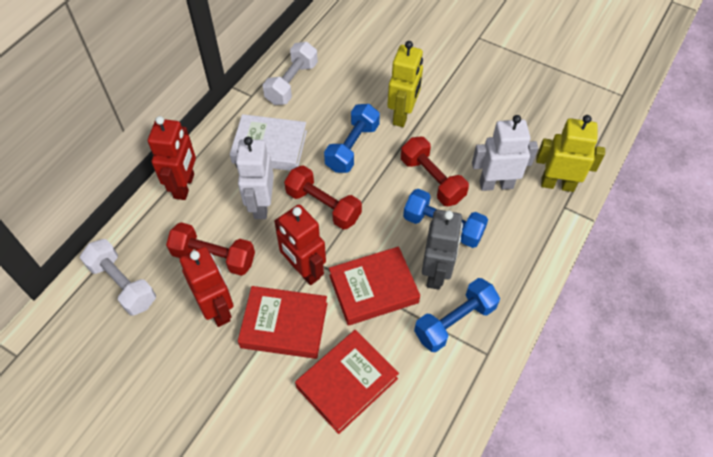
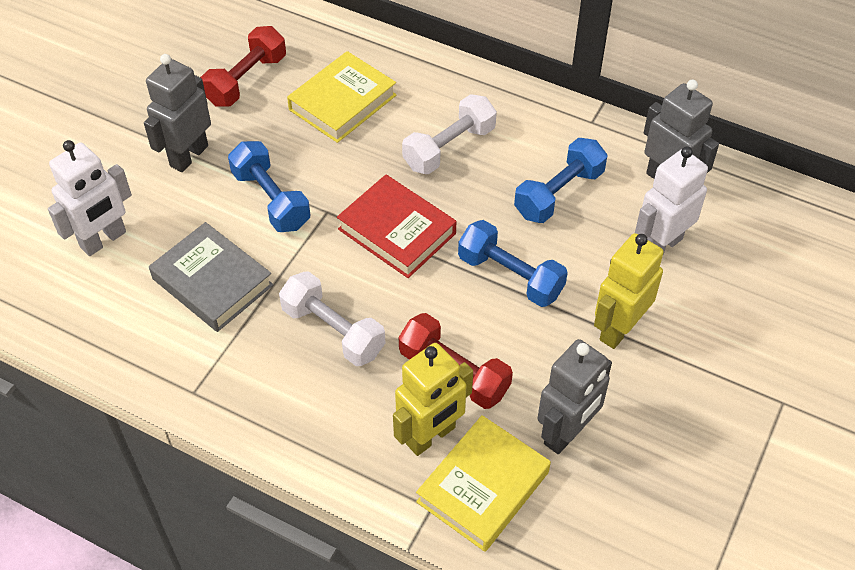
grey book: 0 -> 1
grey robot: 1 -> 3
red book: 3 -> 1
red dumbbell: 3 -> 2
red robot: 3 -> 0
white book: 1 -> 0
yellow book: 0 -> 2

